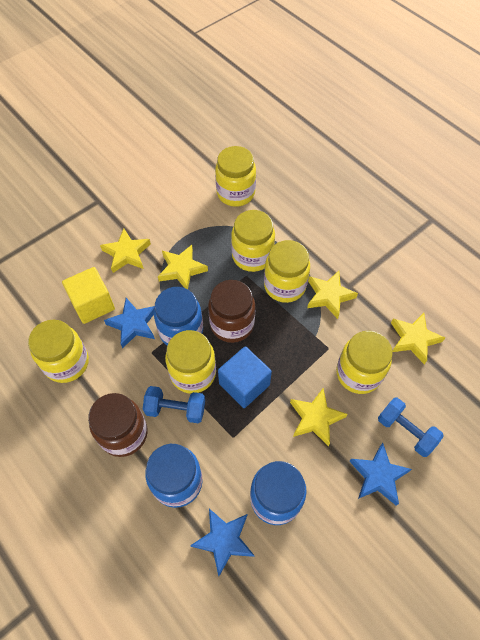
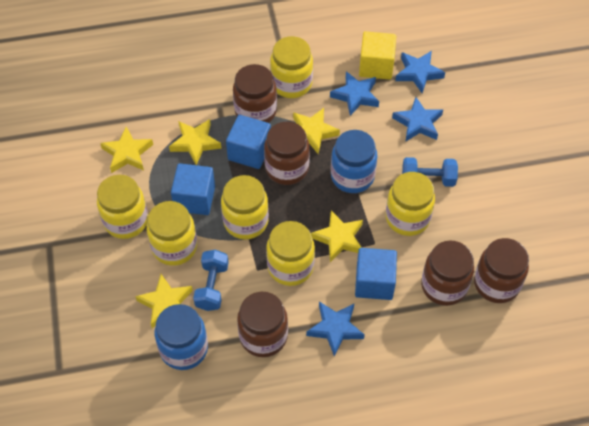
blue cube: 1 -> 3
blue jar: 3 -> 2
blue star: 3 -> 4
brown jar: 2 -> 5

